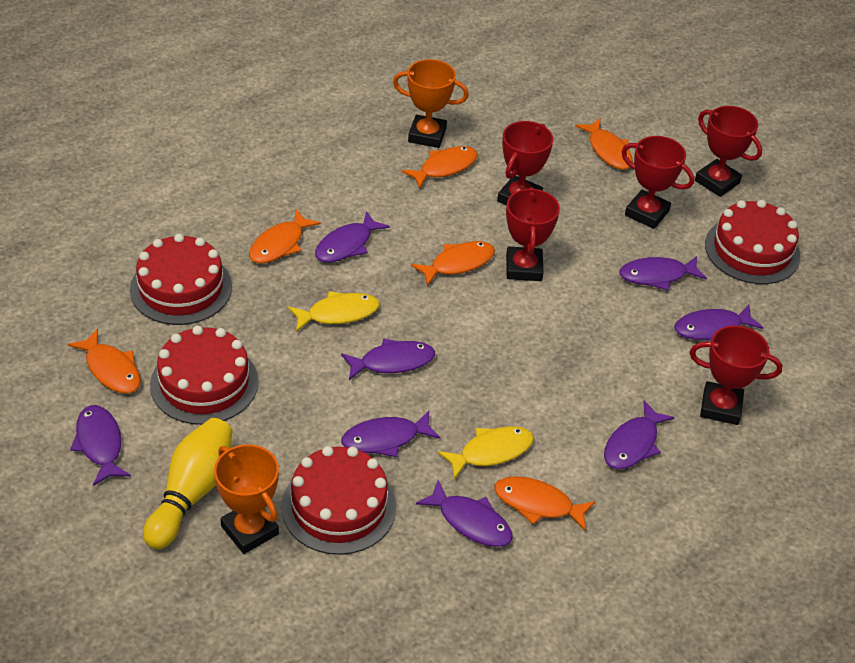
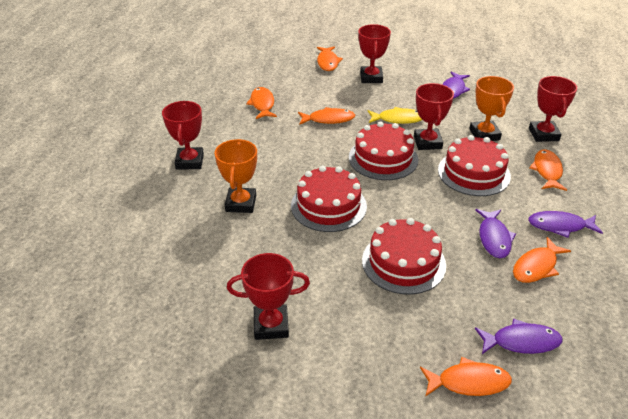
purple fish: 8 -> 4
yellow bowling pin: 1 -> 0
yellow fish: 2 -> 1

